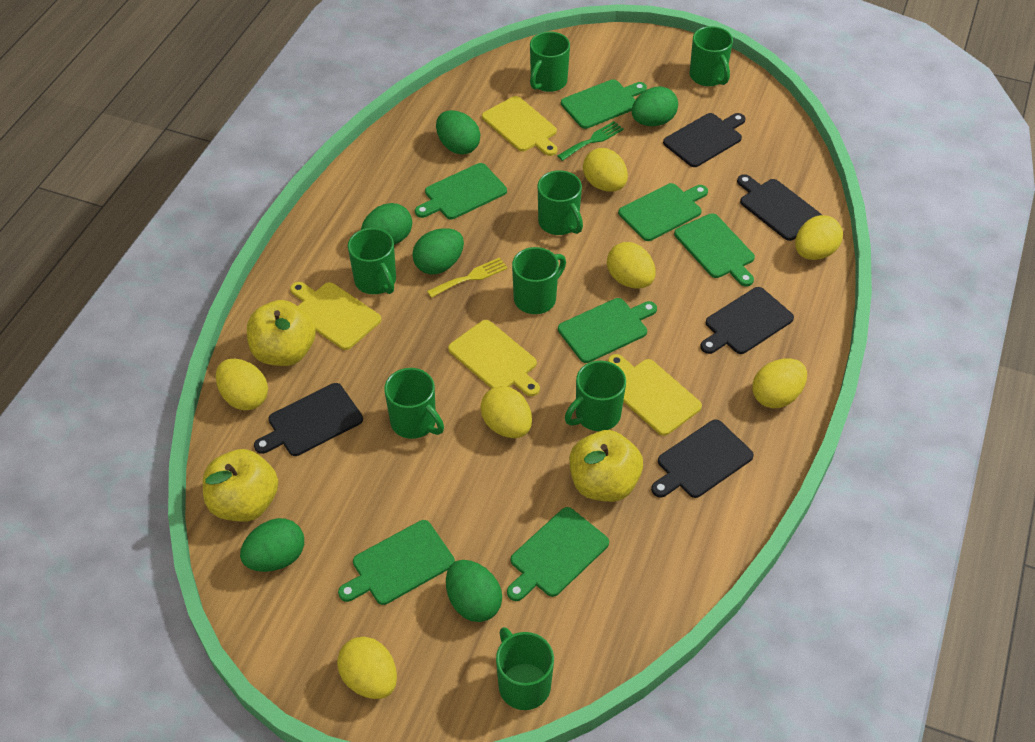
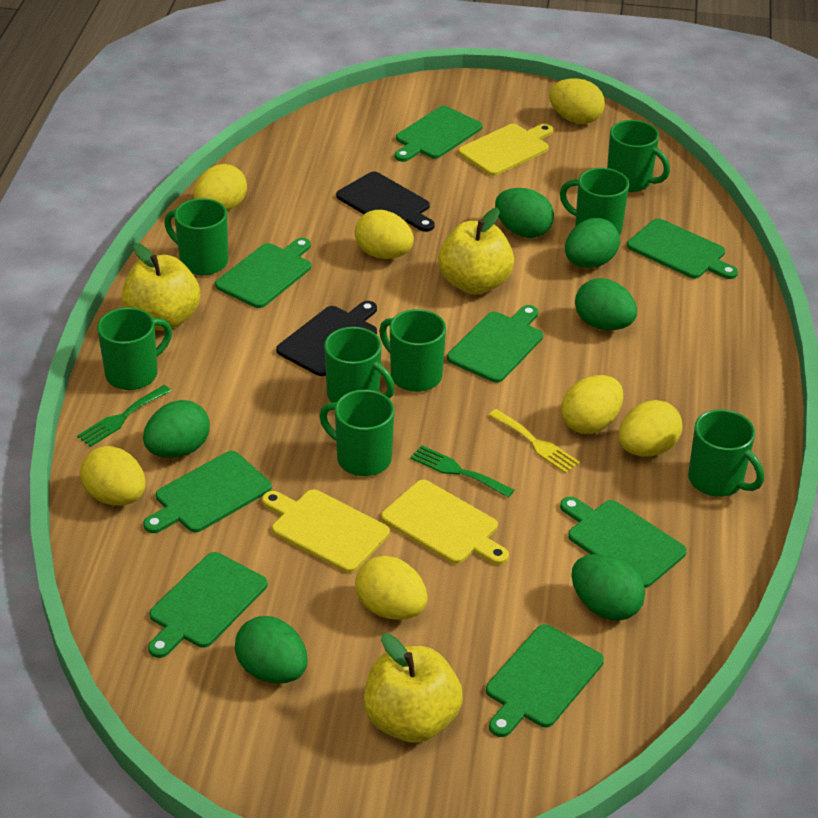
black cutting board: 5 -> 2
green cutting board: 7 -> 8
green fork: 1 -> 2
yellow cutting board: 4 -> 3

